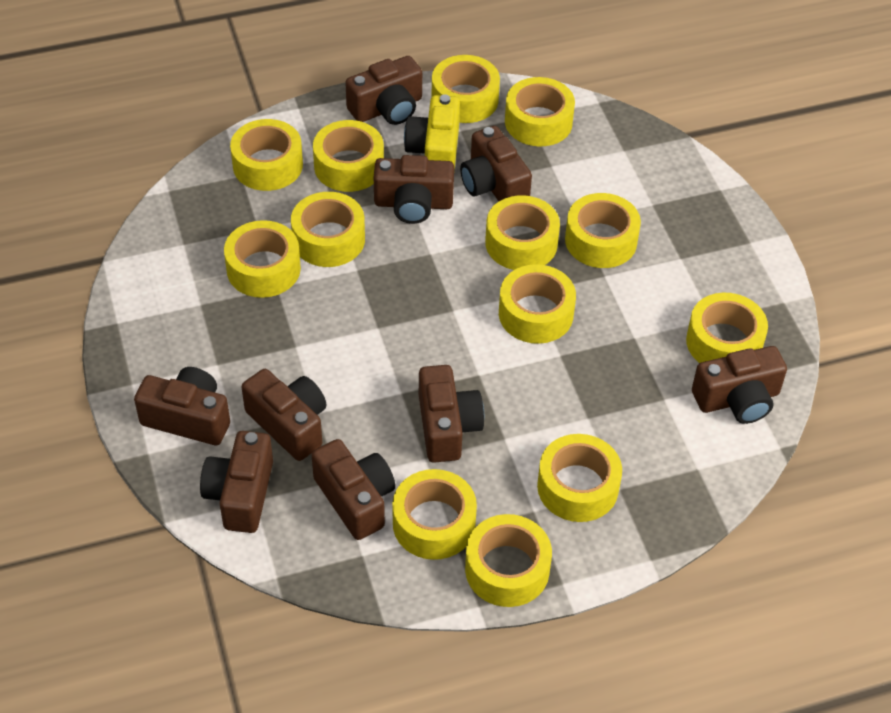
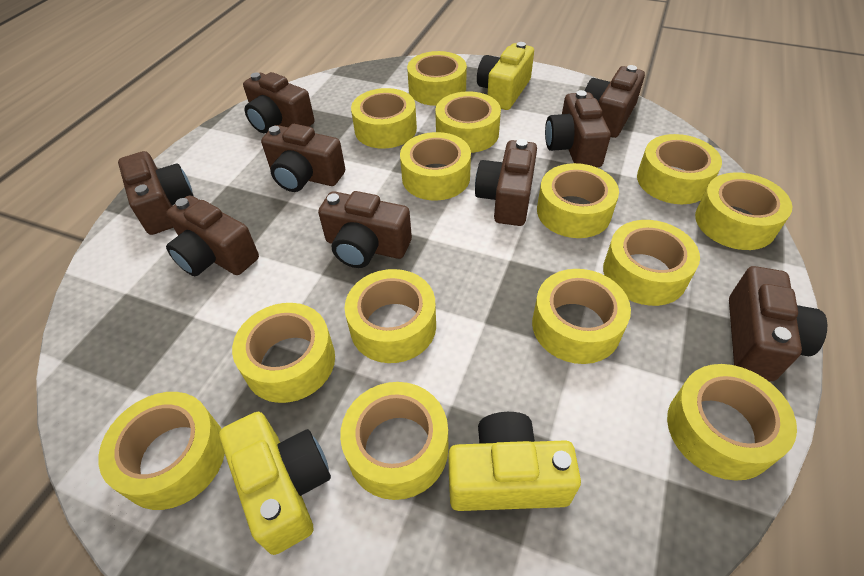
yellow camera: 1 -> 3
yellow tape: 13 -> 14

